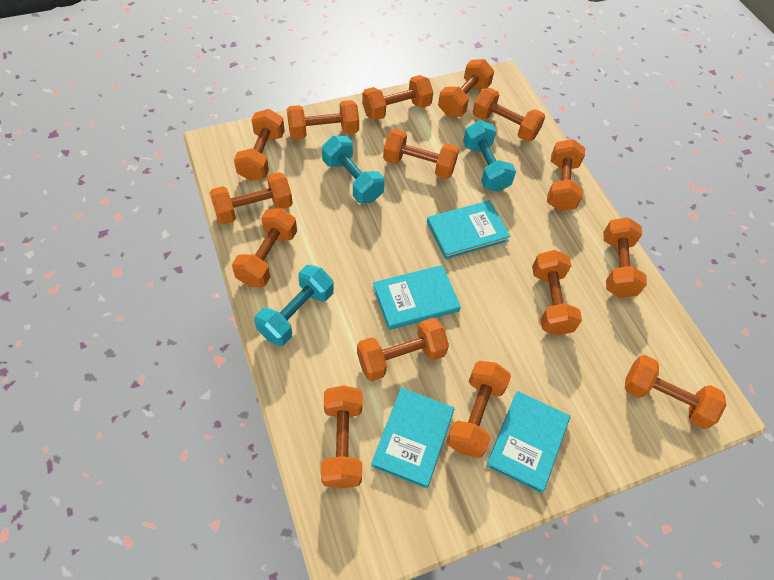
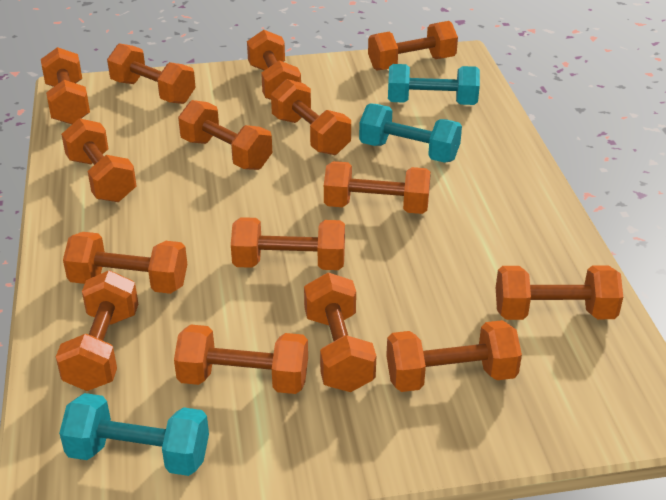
turquoise book: 4 -> 0

